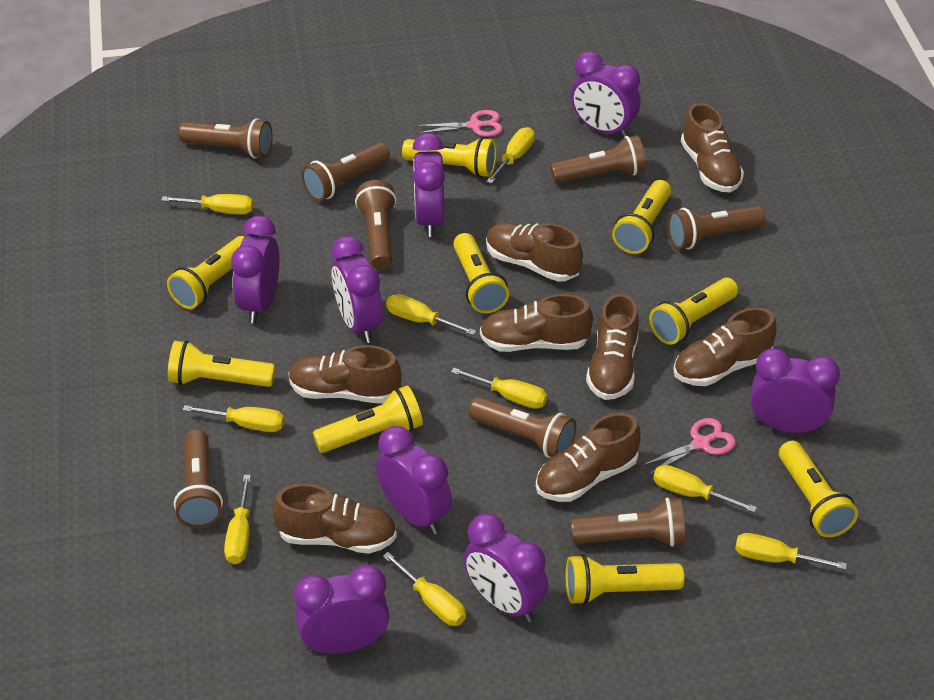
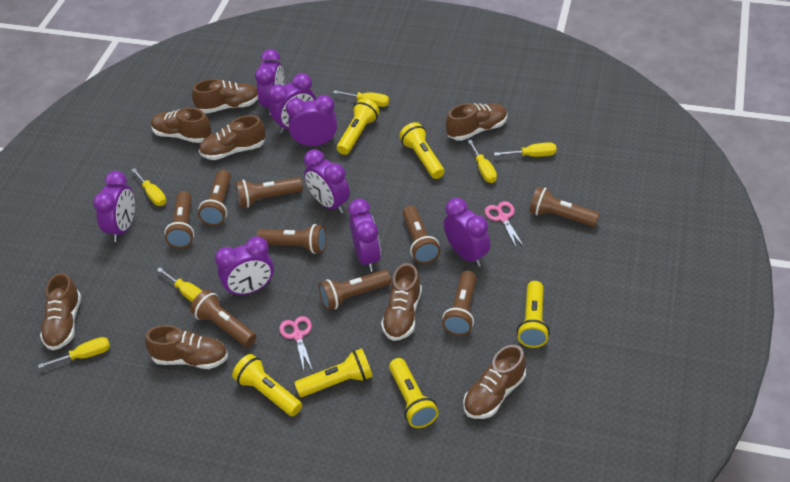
brown flashlight: 8 -> 9
yellow flashlight: 9 -> 6
yellow screwdriver: 9 -> 6

